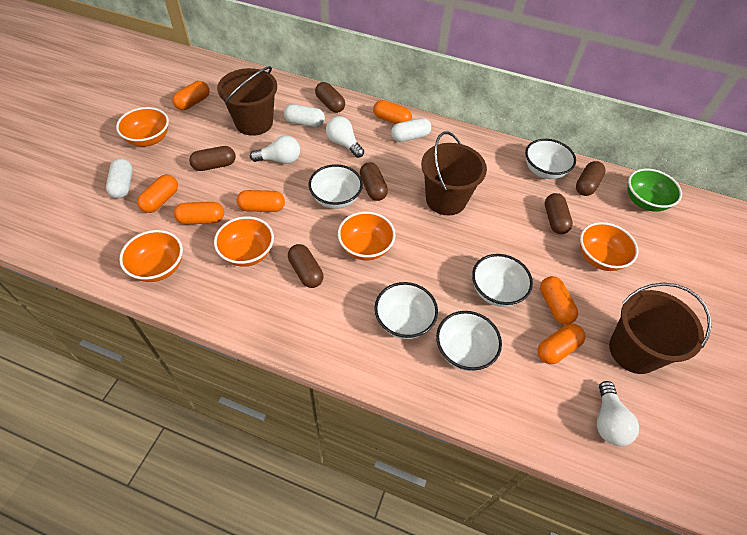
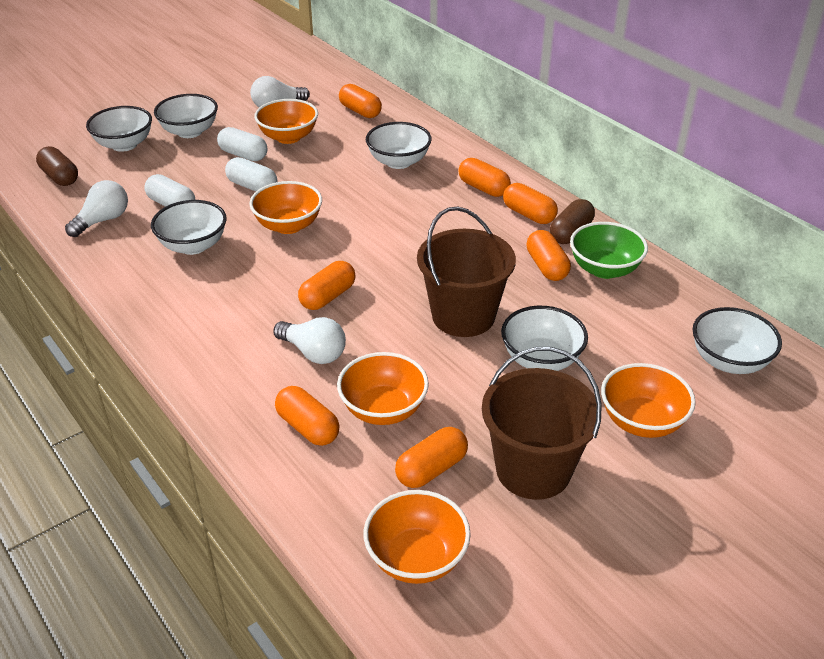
brown bucket: 3 -> 2
brown capsule: 6 -> 2
white bowl: 5 -> 6

